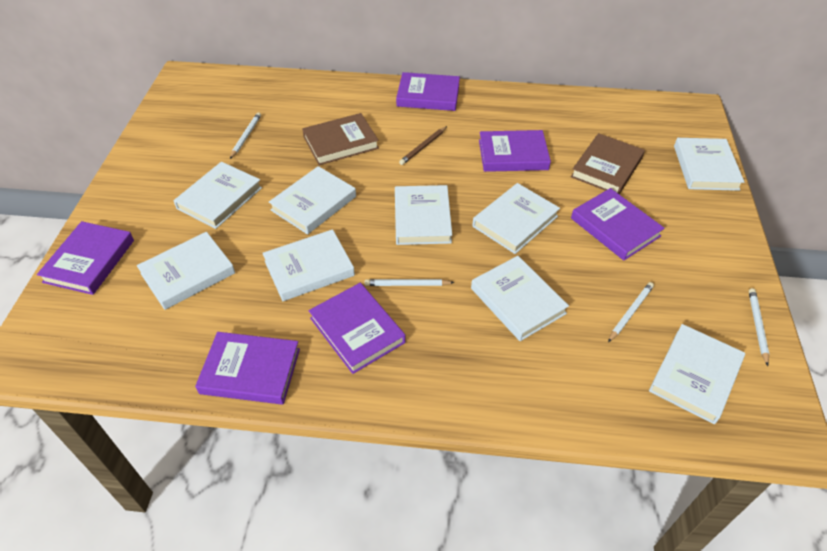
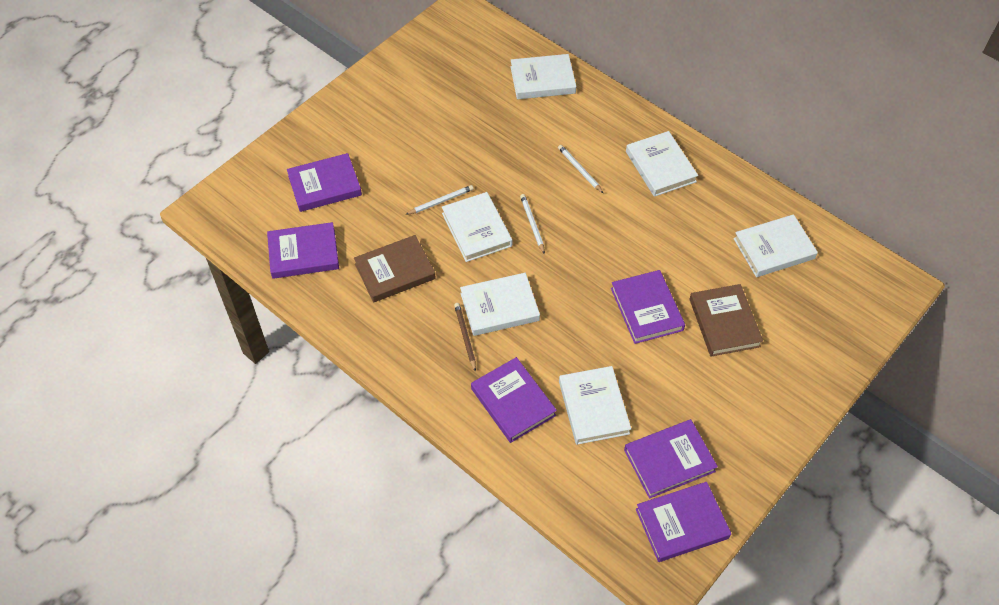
white book: 9 -> 6
white pencil: 4 -> 3

